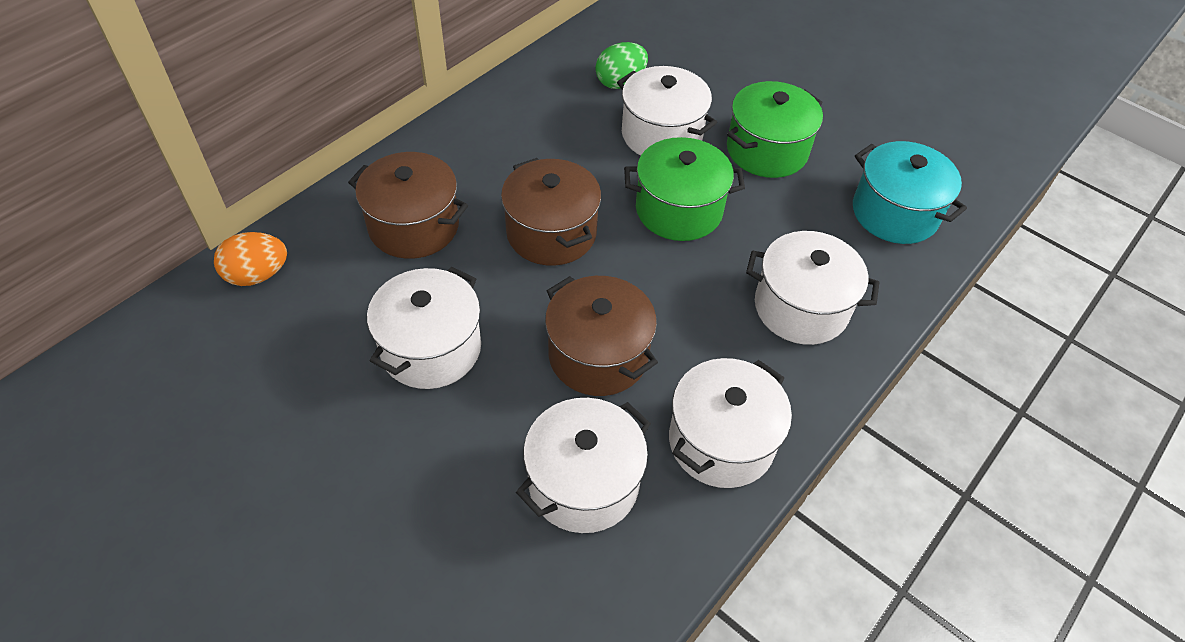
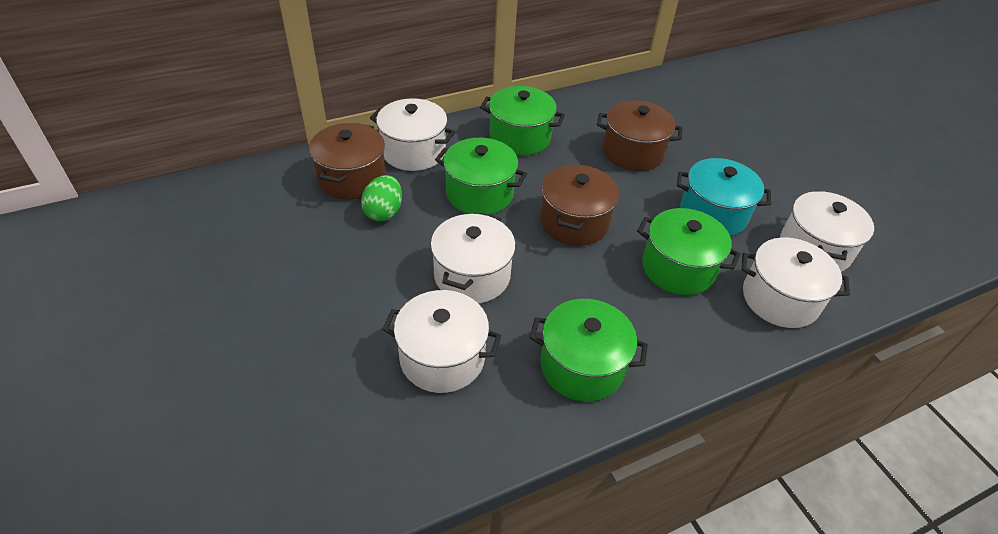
green pot: 2 -> 4
orange egg: 1 -> 0

